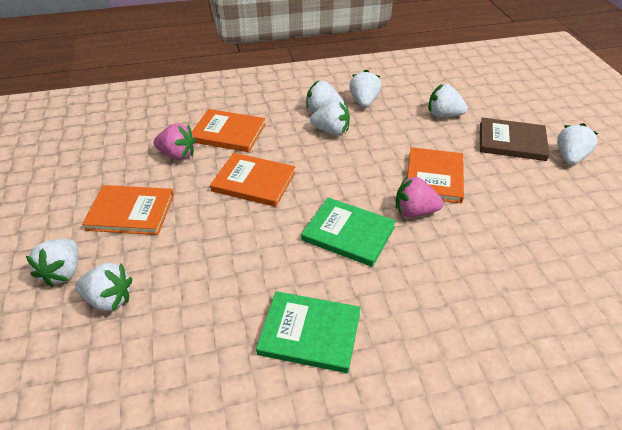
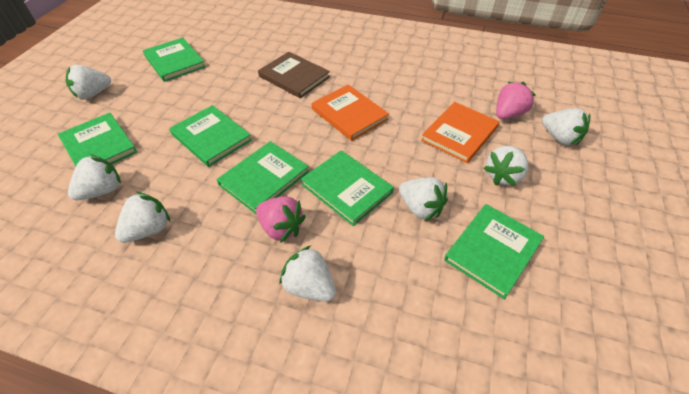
green book: 2 -> 6
orange book: 4 -> 2

